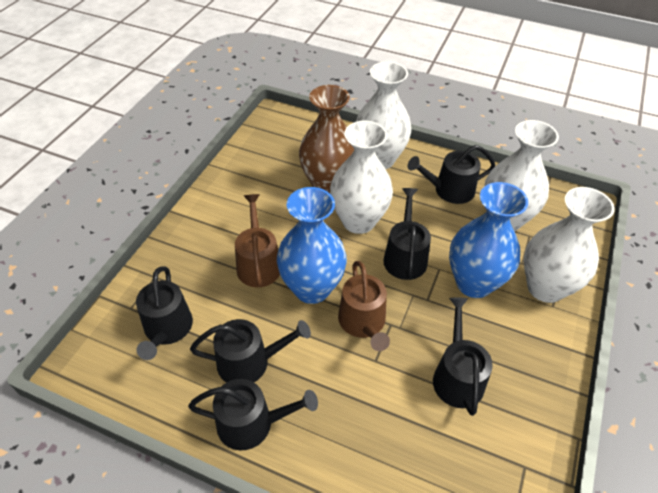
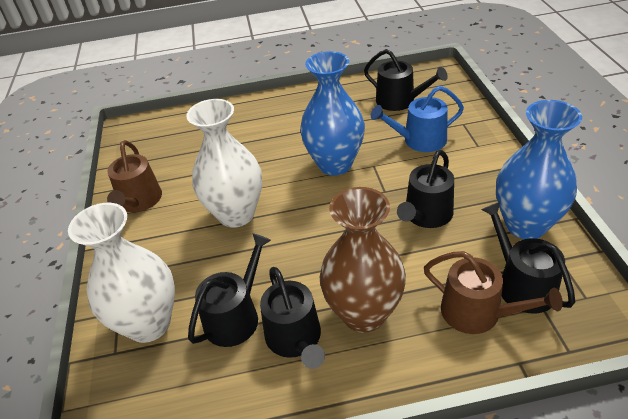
black watering can: 6 -> 5
blue watering can: 0 -> 1
white vase: 4 -> 2

